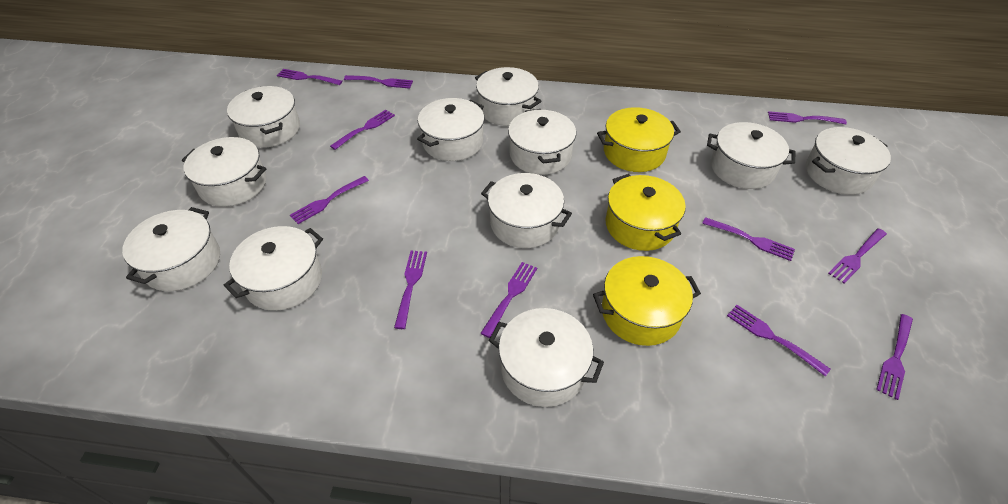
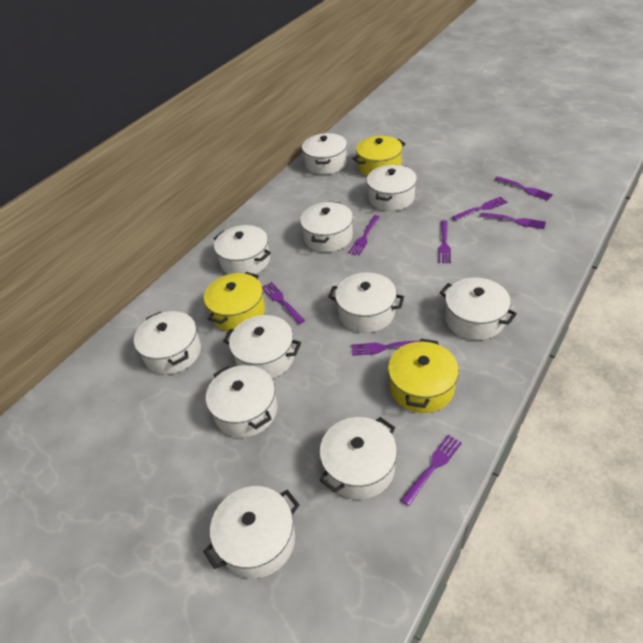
purple fork: 11 -> 8

